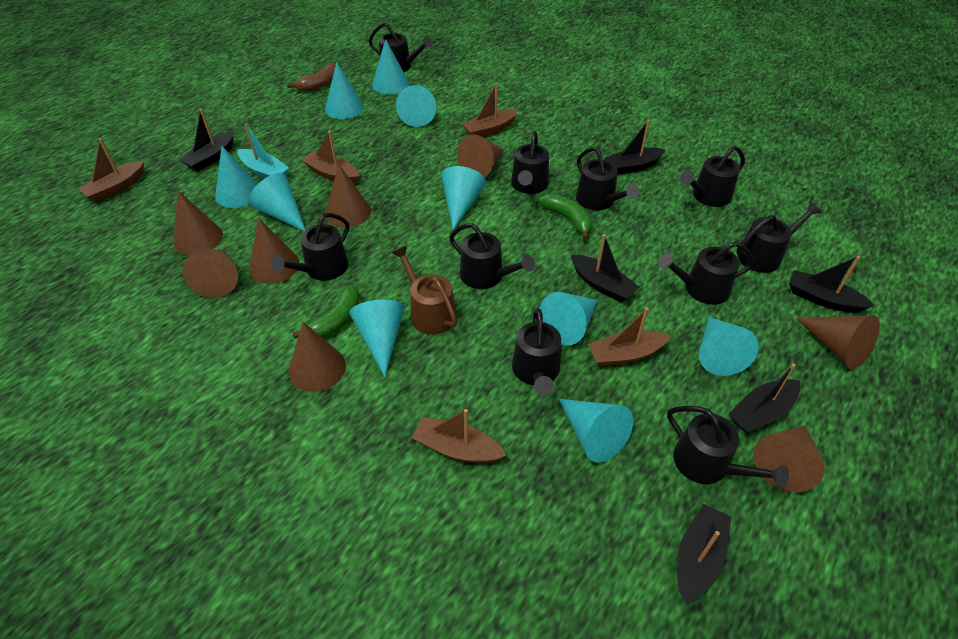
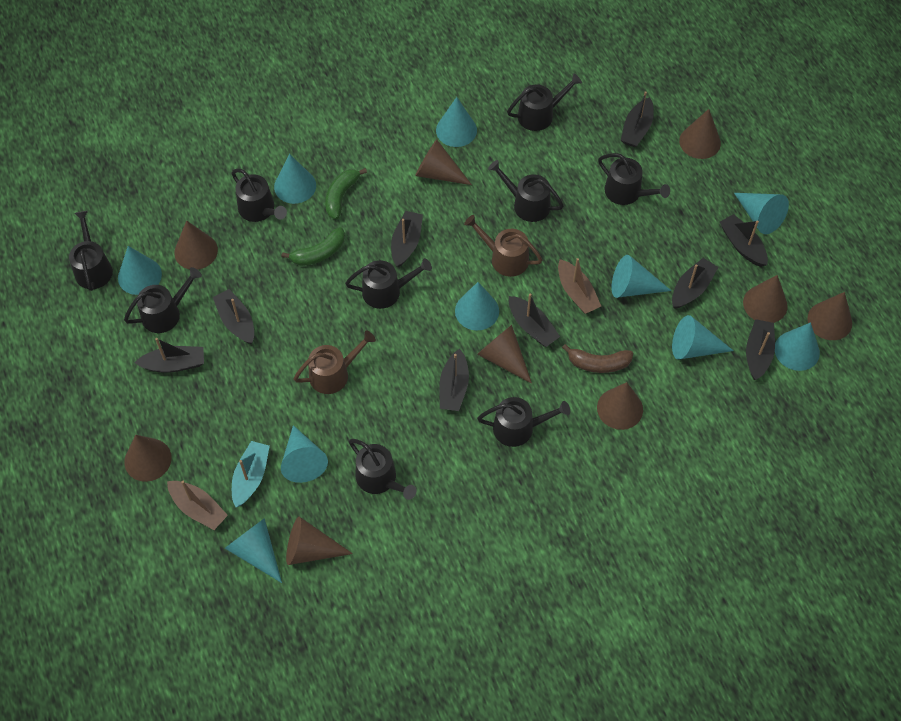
black boat: 6 -> 9
black watering can: 10 -> 9
brown boat: 5 -> 2
brown cone: 8 -> 9
brown watering can: 1 -> 2

